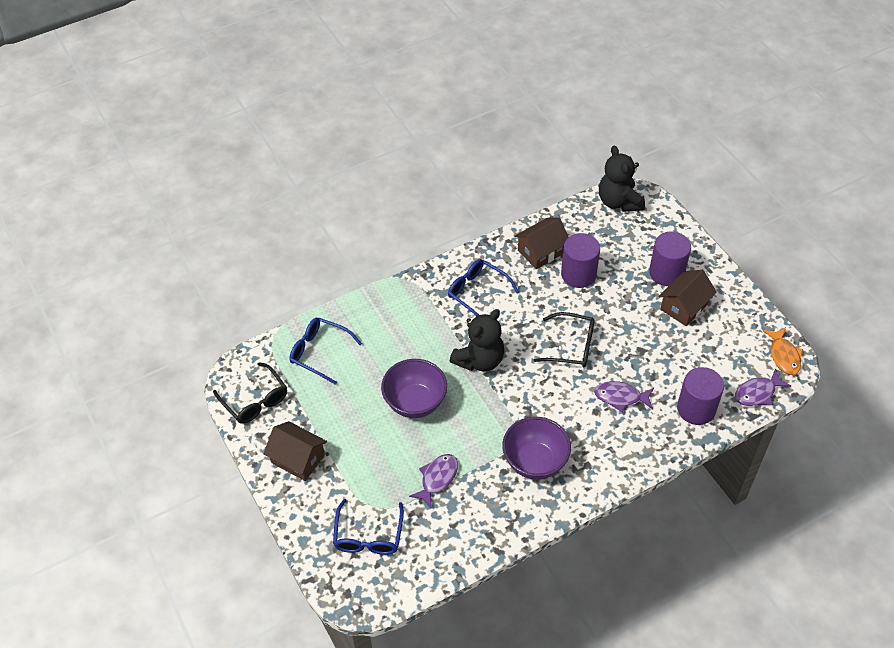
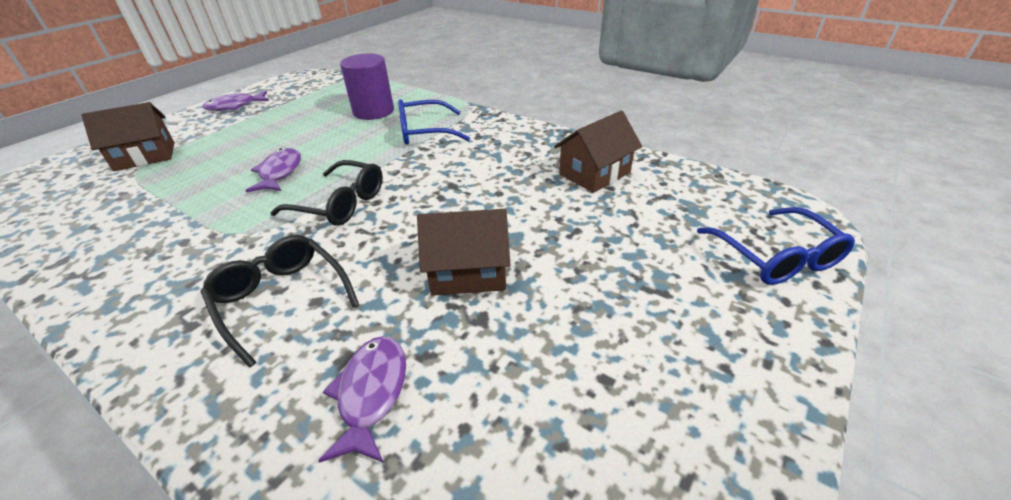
black teddy bear: 2 -> 0
blue glasses: 3 -> 2
orange fish: 1 -> 0
purple bowl: 2 -> 0
purple cylinder: 3 -> 1

